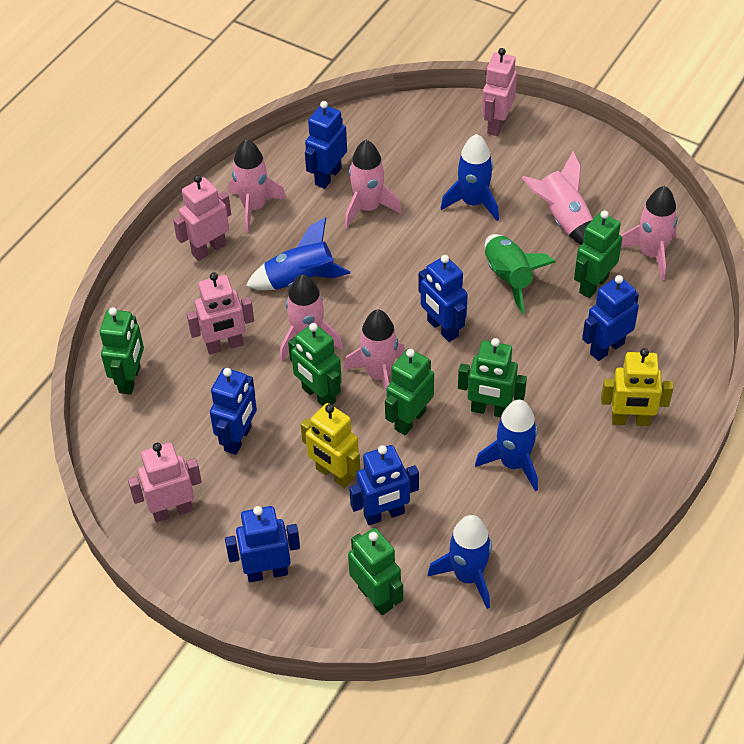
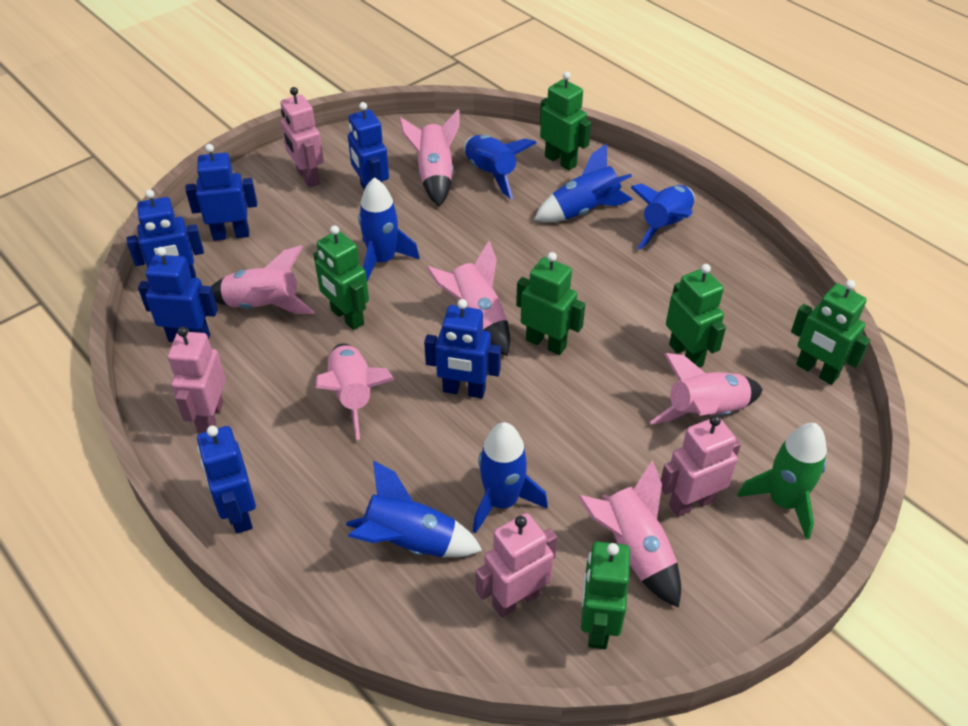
blue rocket: 4 -> 6
yellow robot: 2 -> 0

